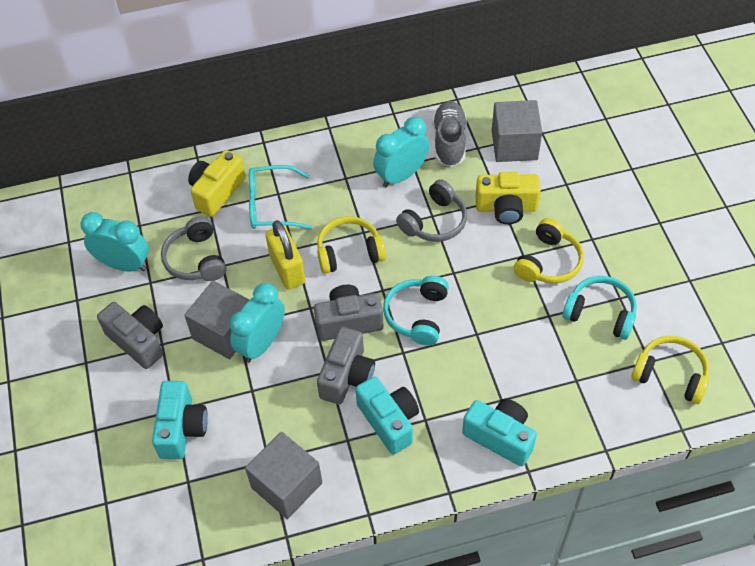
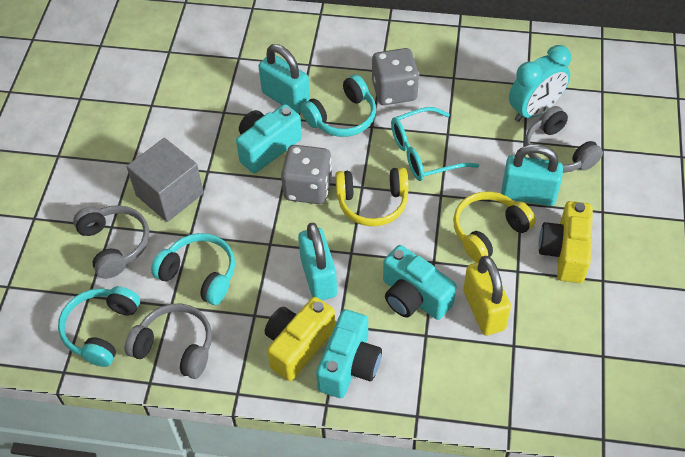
grey camera: 3 -> 0
grey cube: 3 -> 1
grey dice: 0 -> 2
grey headphones: 2 -> 3
grey shoe: 1 -> 0
turquoise clock: 3 -> 1
turquoise headphones: 2 -> 3
turquoise padlock: 0 -> 3
yellow headphones: 3 -> 2

